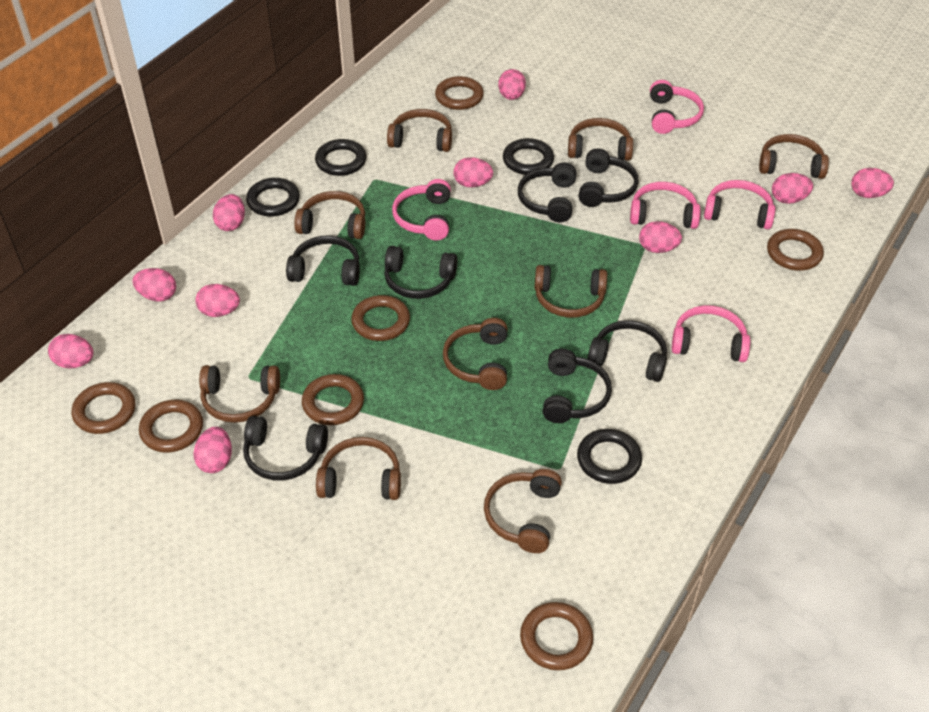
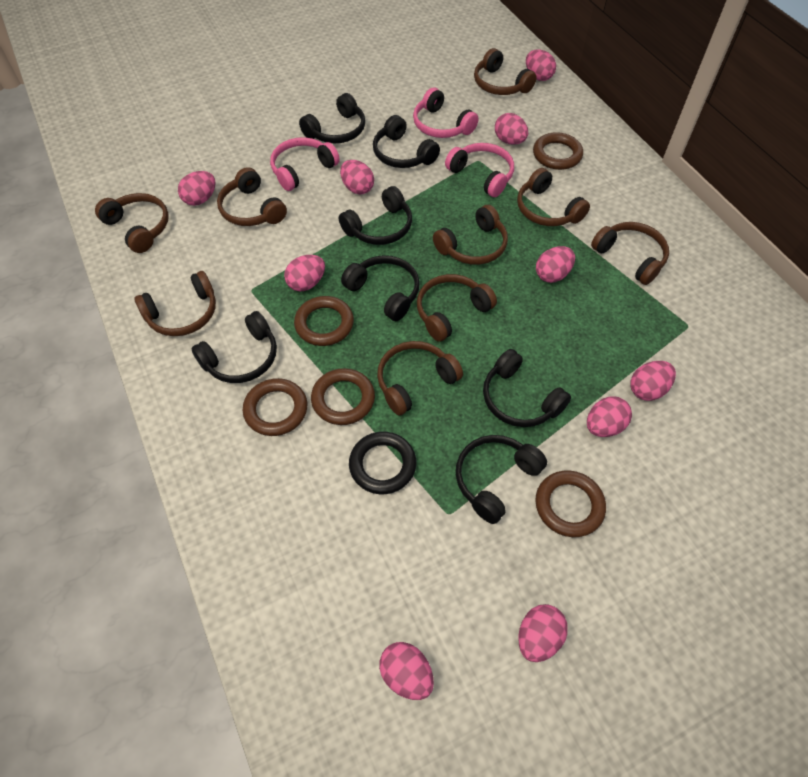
black ring: 4 -> 1
brown ring: 7 -> 5
pink headphones: 5 -> 3

